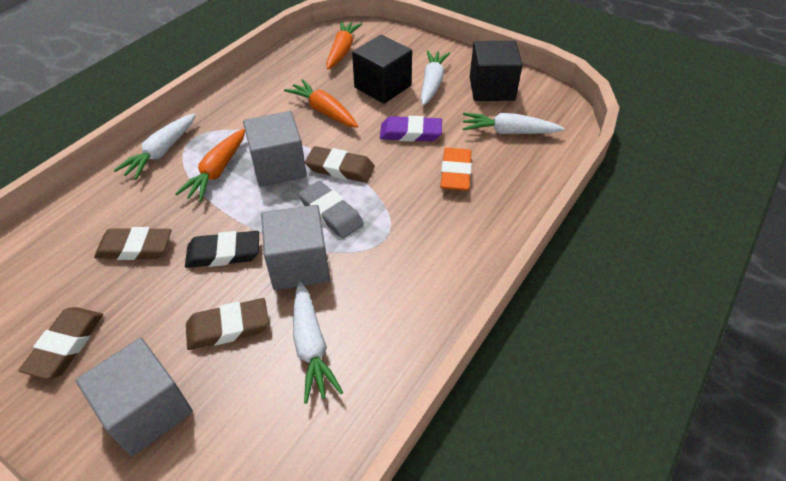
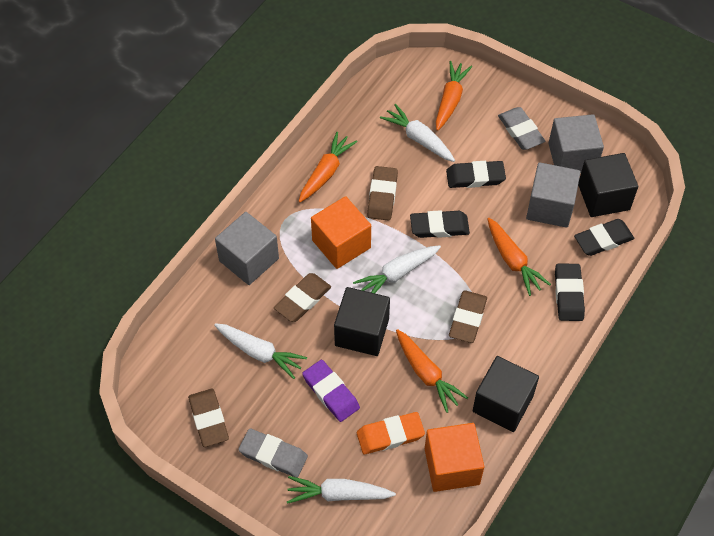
black cube: 2 -> 3
black eraser: 1 -> 4
grey eraser: 1 -> 2
orange carrot: 3 -> 4
orange cube: 0 -> 2

